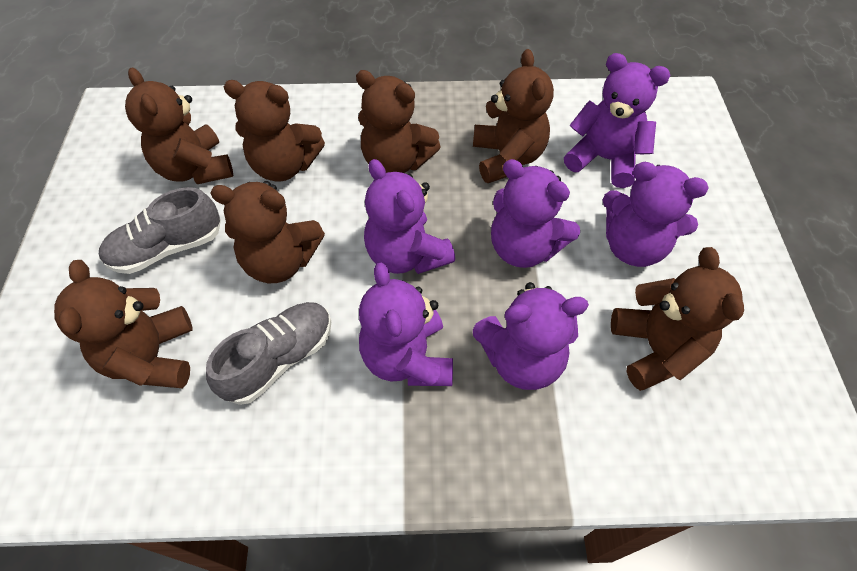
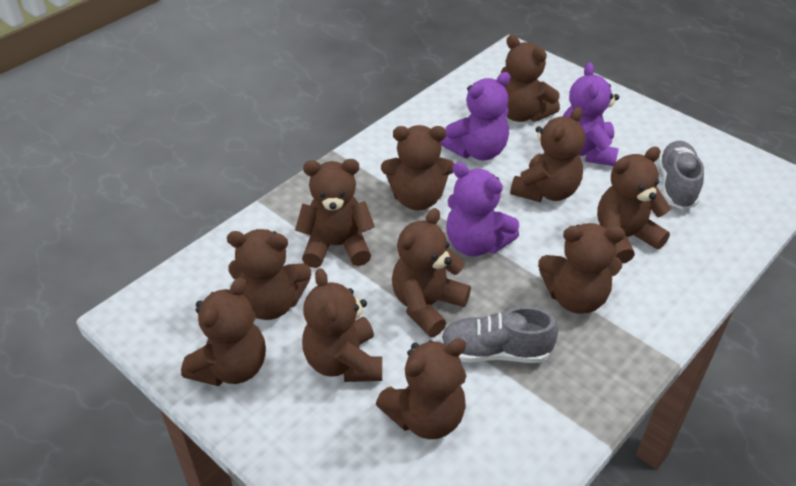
brown teddy bear: 7 -> 11
purple teddy bear: 6 -> 3

